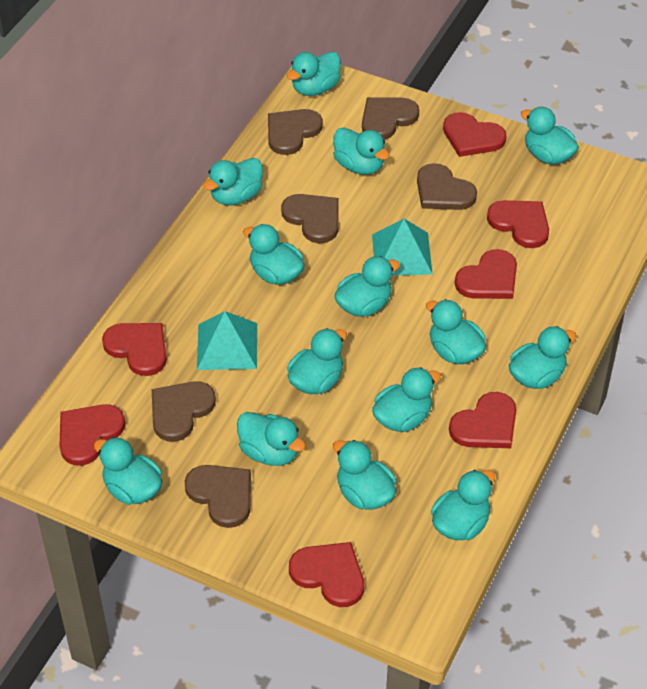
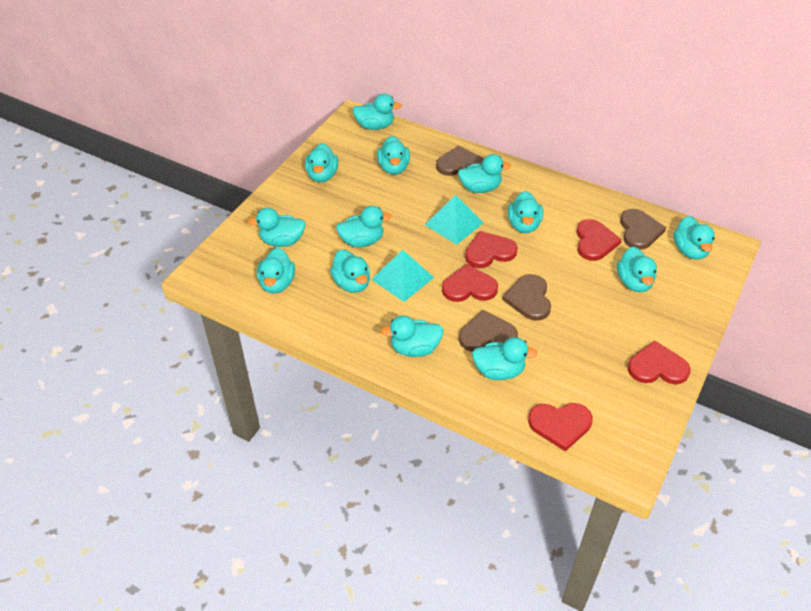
brown heart: 6 -> 4
red heart: 7 -> 5
turquoise duck: 14 -> 13

